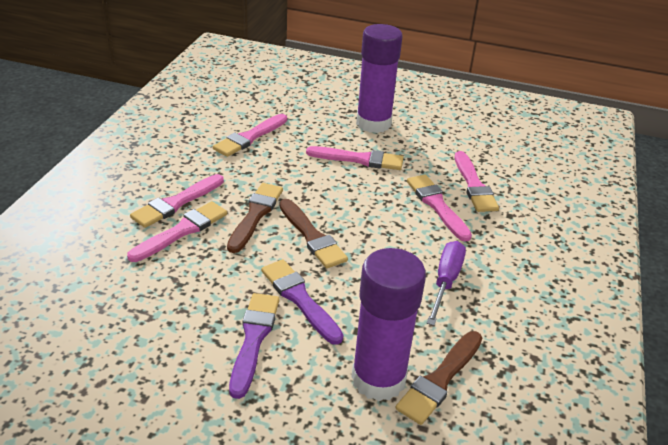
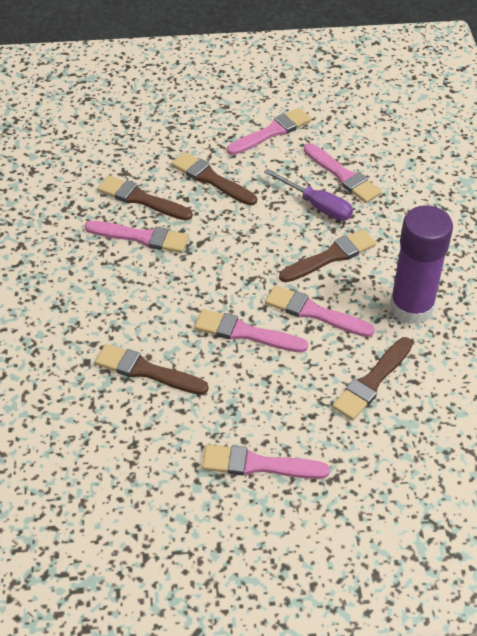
brown brush: 3 -> 5
purple brush: 2 -> 0
purple glue stick: 2 -> 1

